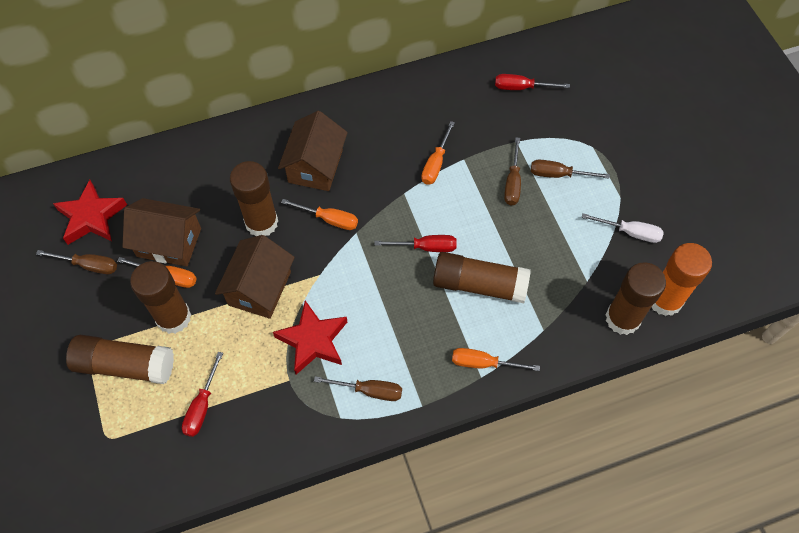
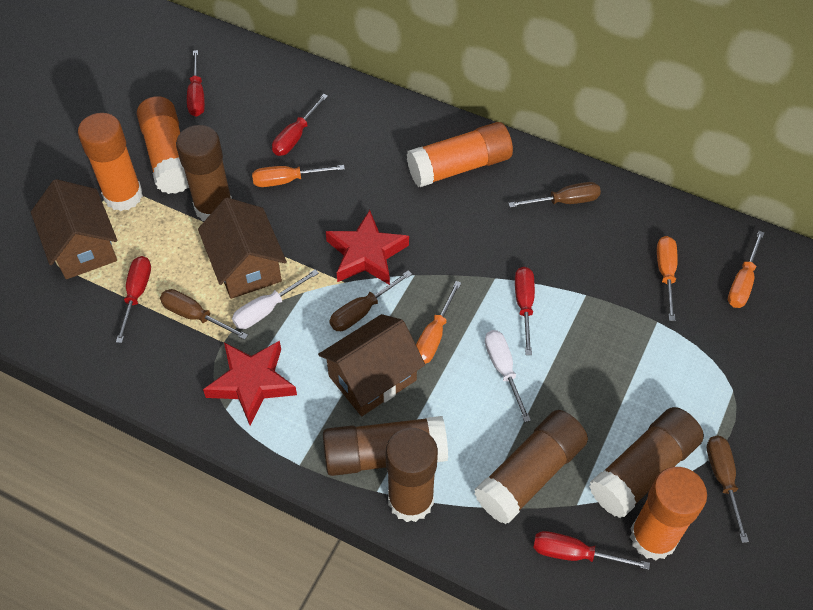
orange glue stick: 1 -> 4
red screwdriver: 3 -> 5
white screwdriver: 1 -> 2

